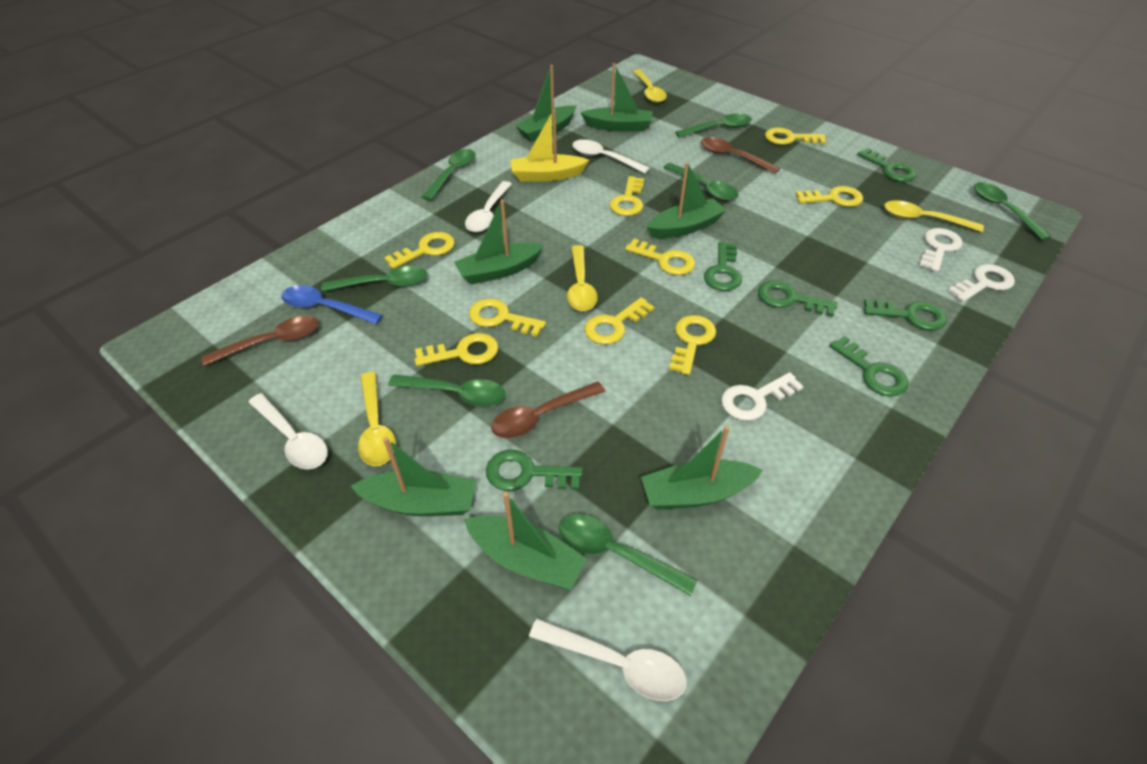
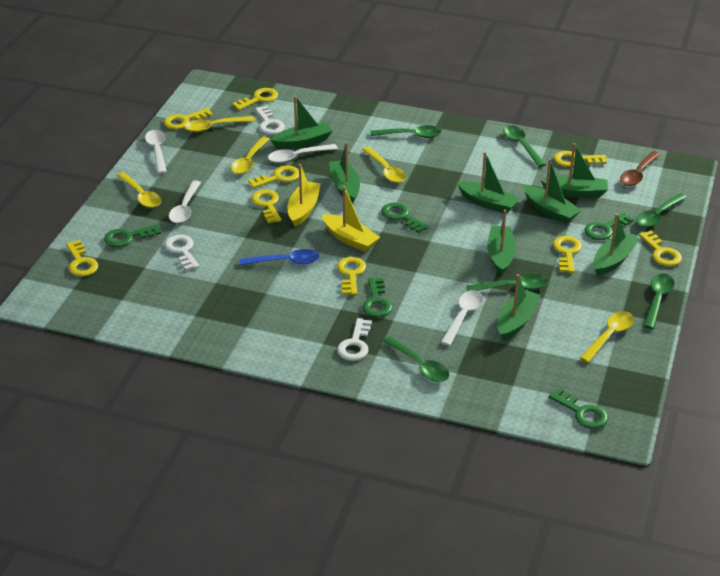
brown spoon: 3 -> 1
green boat: 7 -> 8
green key: 6 -> 5
green spoon: 7 -> 6
yellow boat: 1 -> 2
yellow spoon: 4 -> 5

